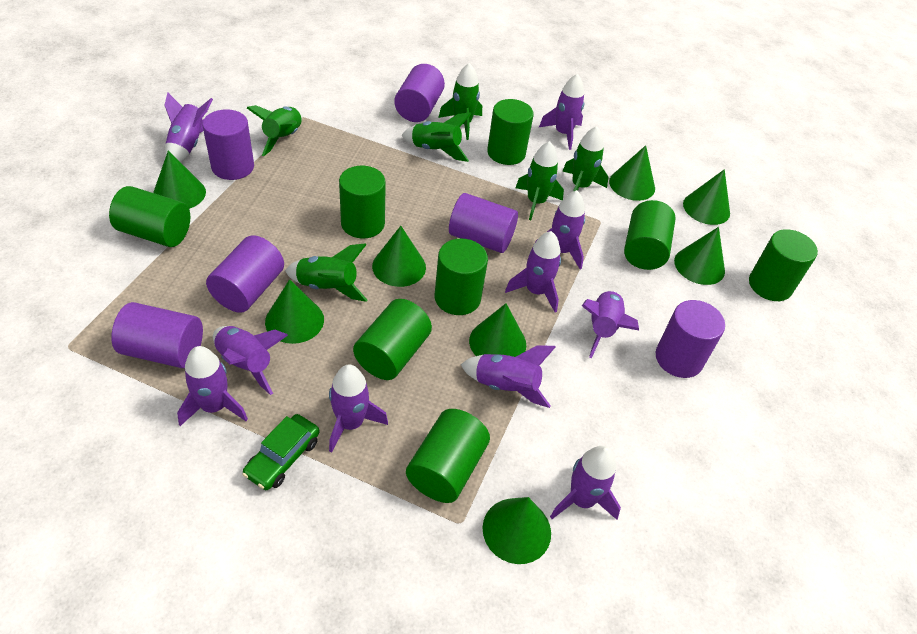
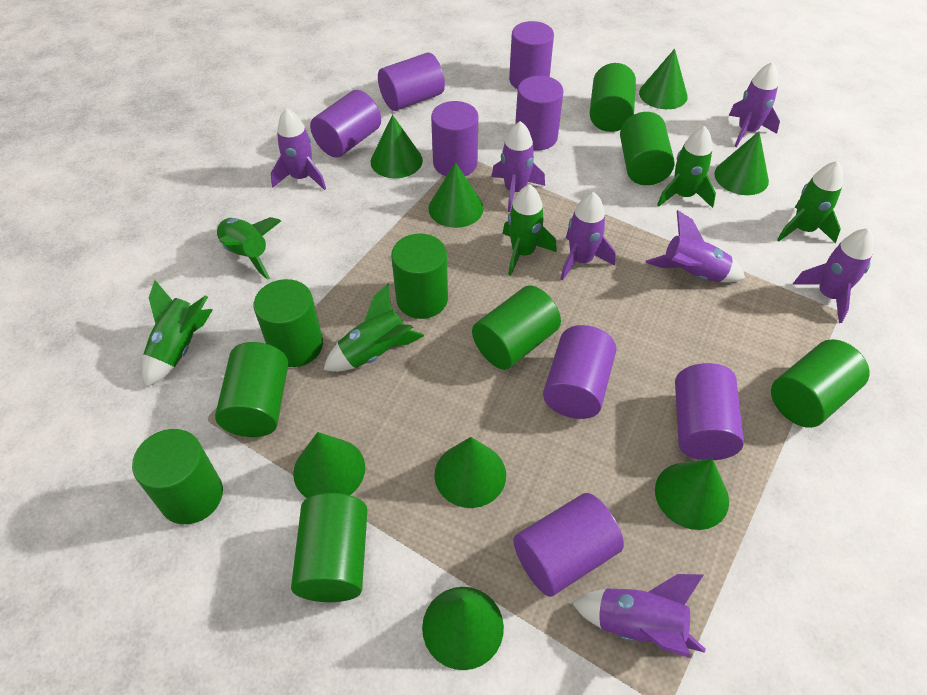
green car: 1 -> 0
green cylinder: 8 -> 9
purple cylinder: 6 -> 8
purple rocket: 10 -> 7

